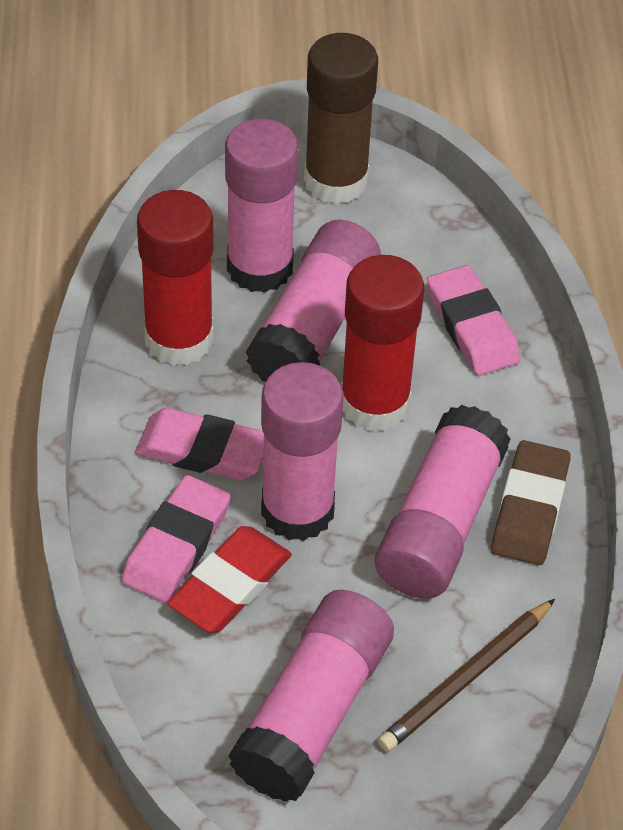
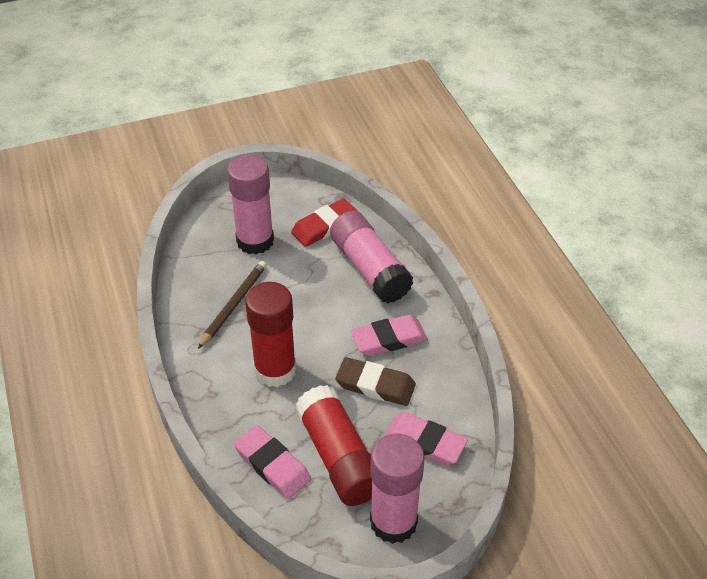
brown glue stick: 1 -> 0
pink glue stick: 5 -> 3

